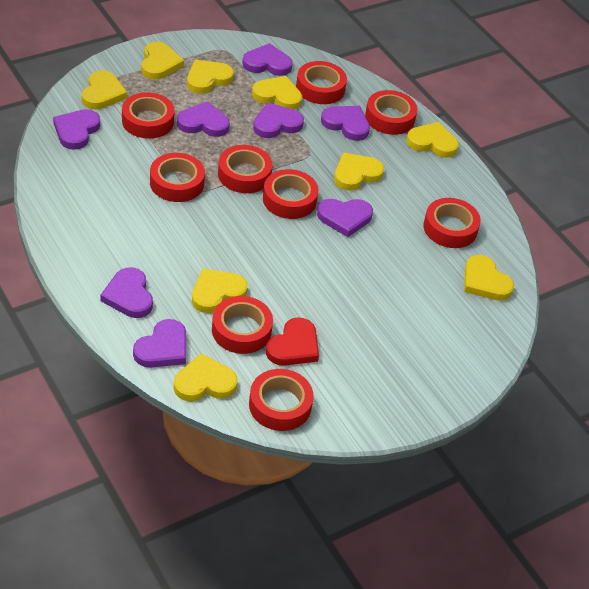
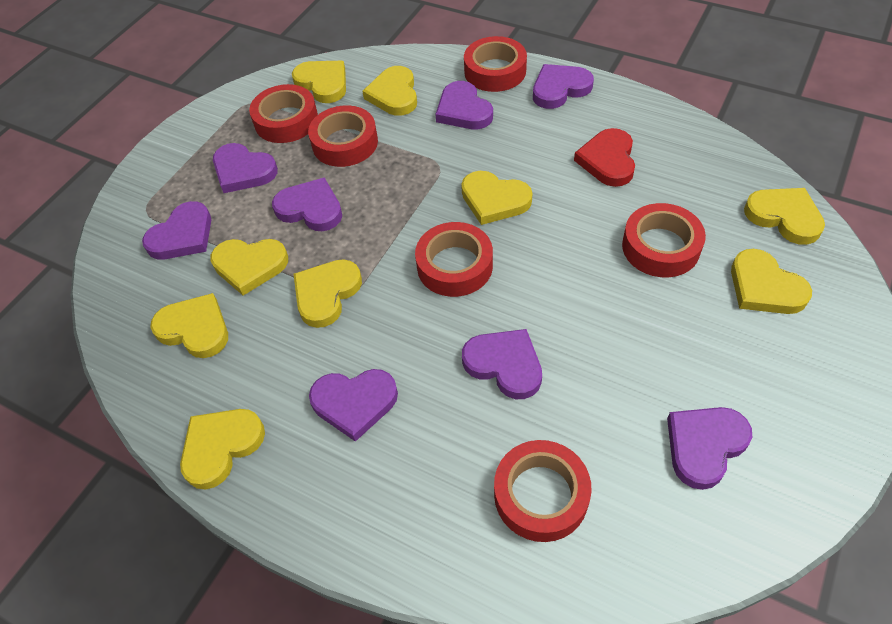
red tape: 9 -> 6

